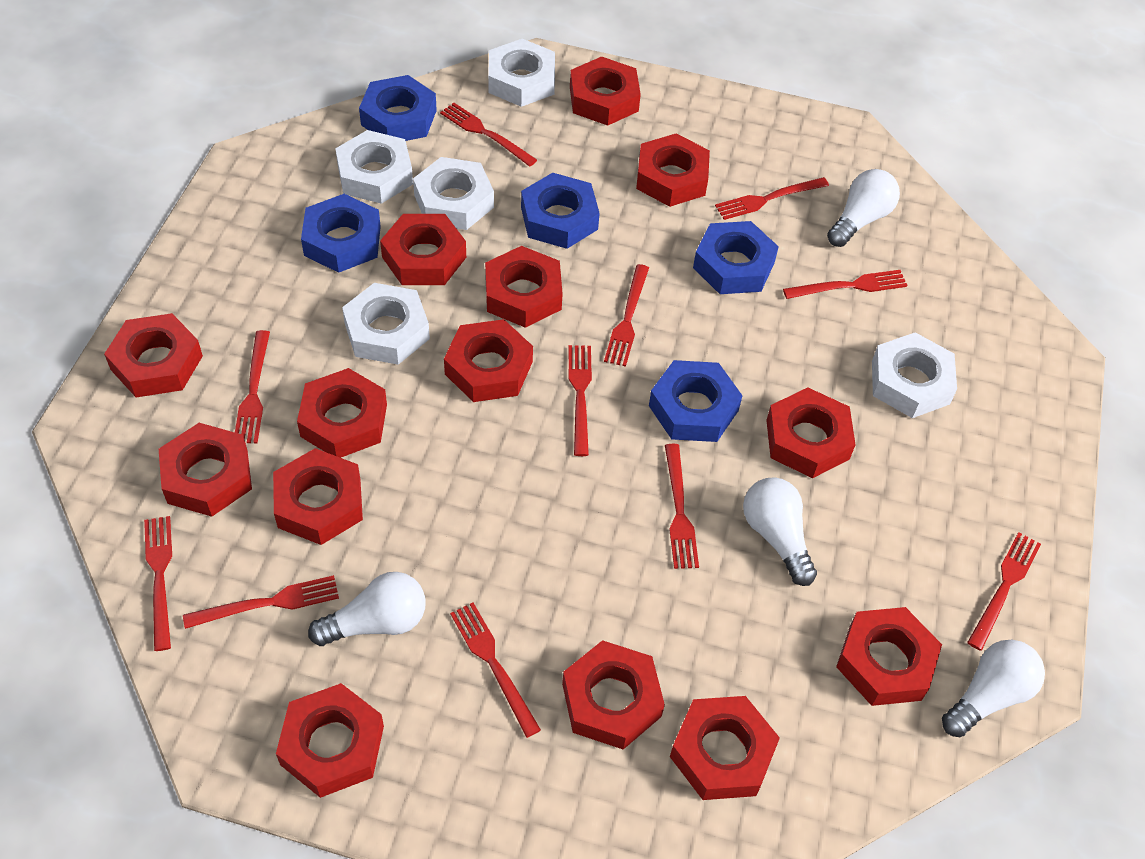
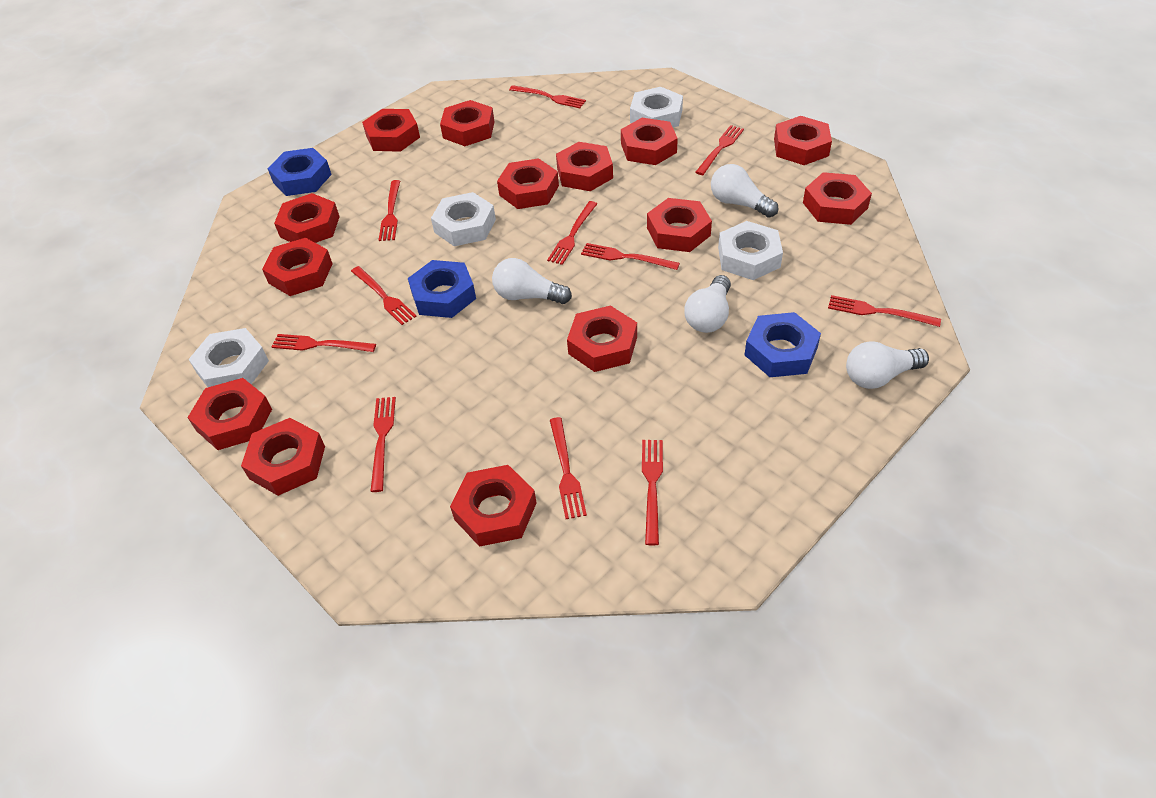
blue nut: 5 -> 3
white nut: 5 -> 4

